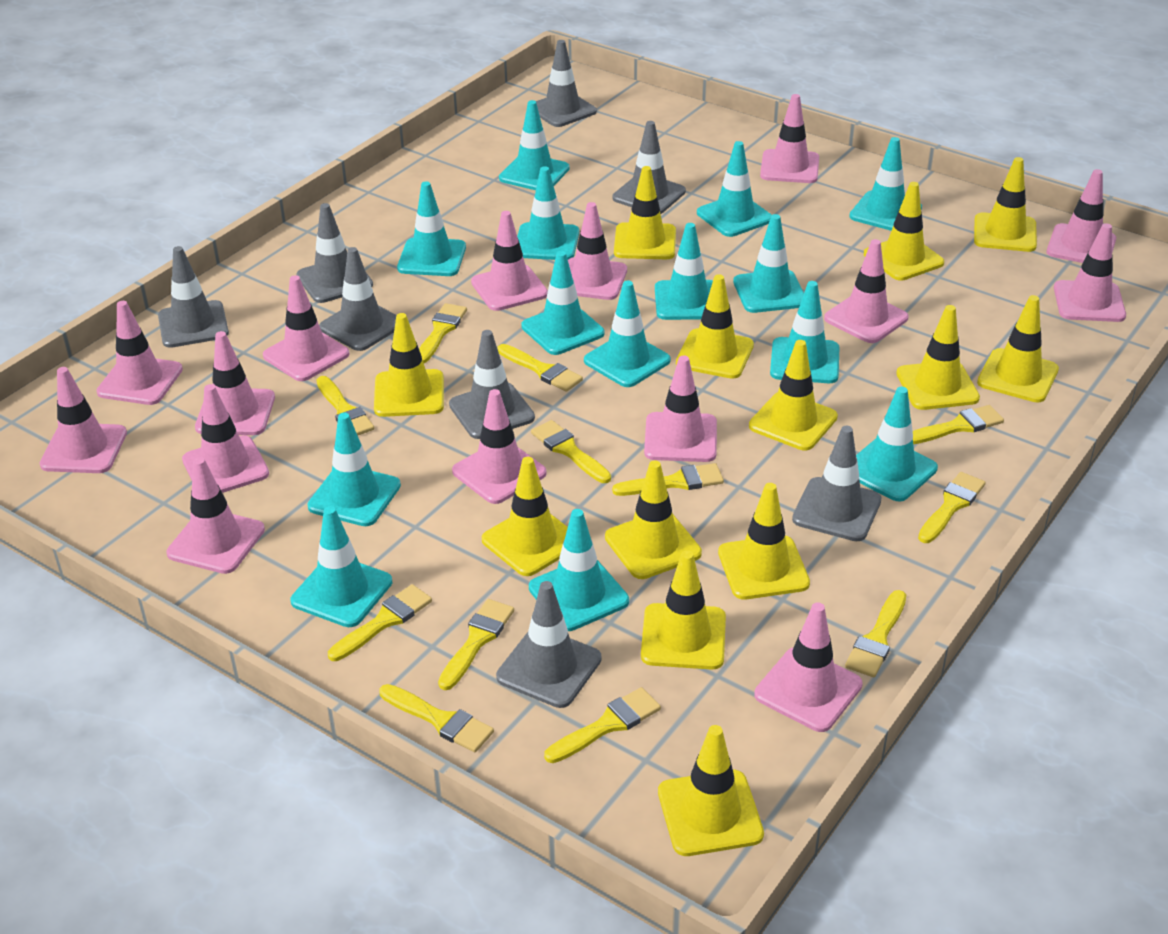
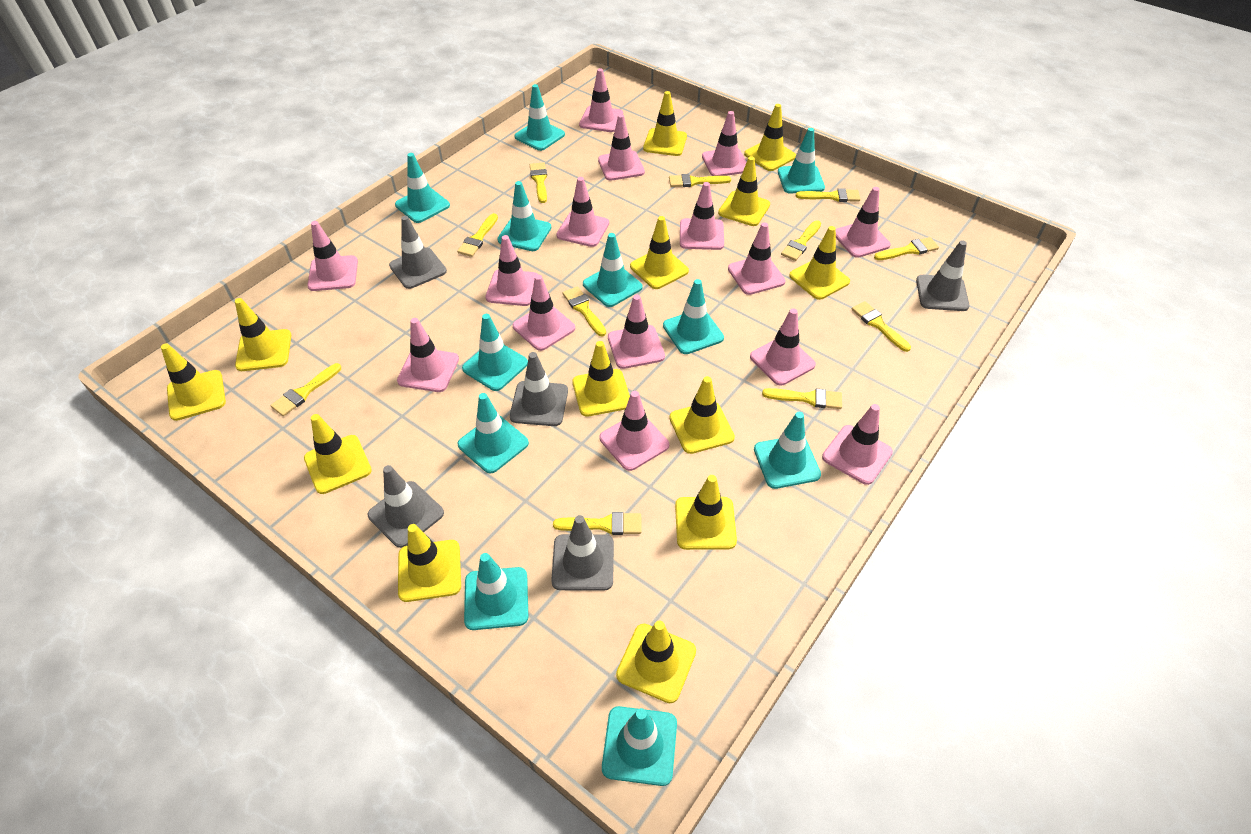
grey traffic cone: 8 -> 5
turquoise traffic cone: 14 -> 11
yellow brush: 12 -> 11

